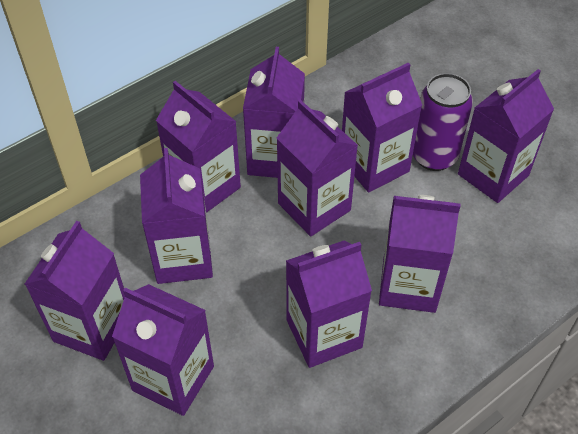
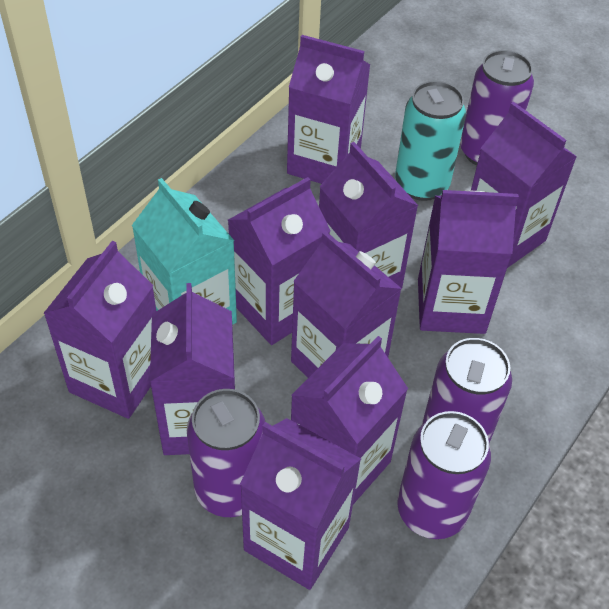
purple can: 1 -> 4
turquoise can: 0 -> 1
turquoise carton: 0 -> 1

